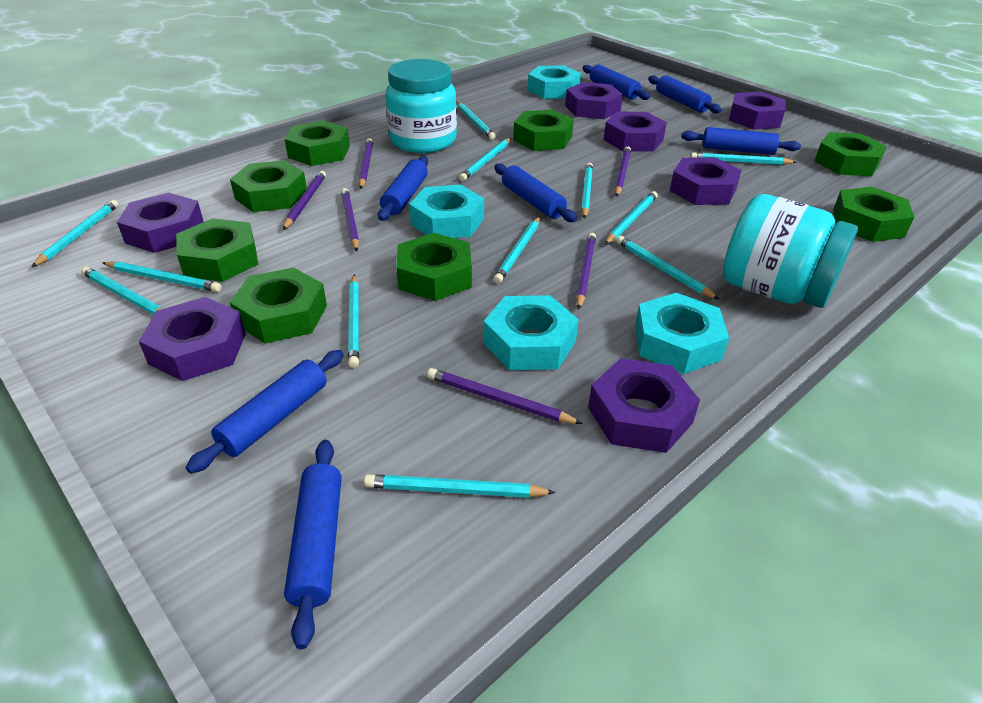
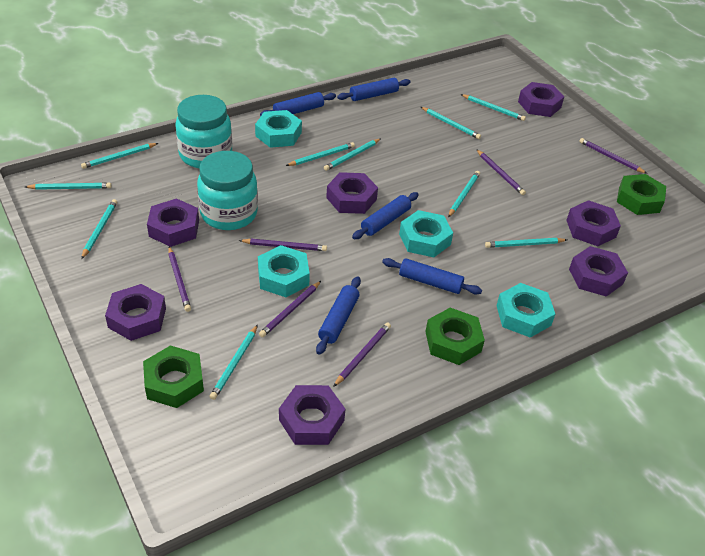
blue rolling pin: 7 -> 5
green nut: 8 -> 3
turquoise pencil: 12 -> 10

